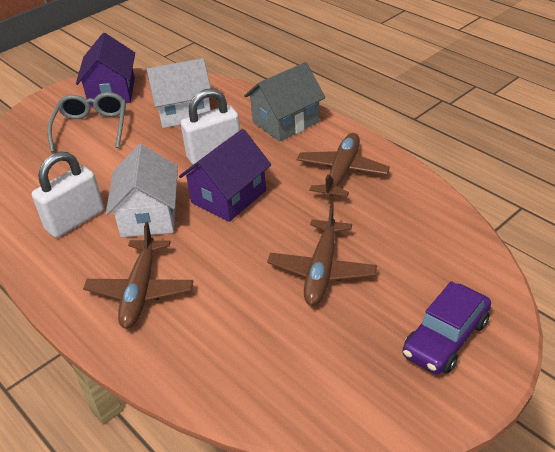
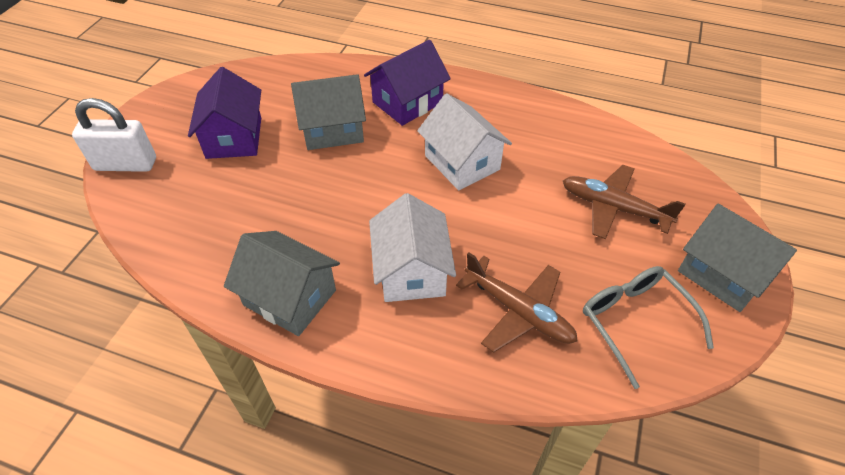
brown plane: 3 -> 2
grey house: 1 -> 3
purple car: 1 -> 0
white padlock: 2 -> 1

